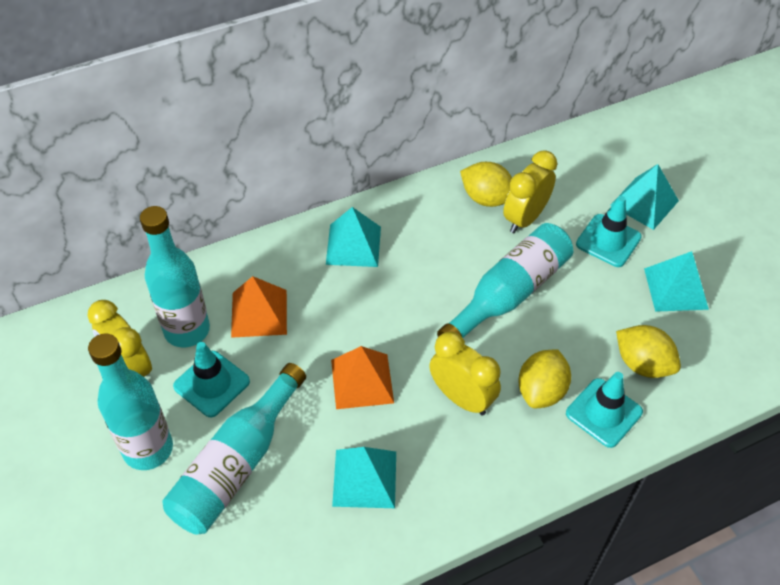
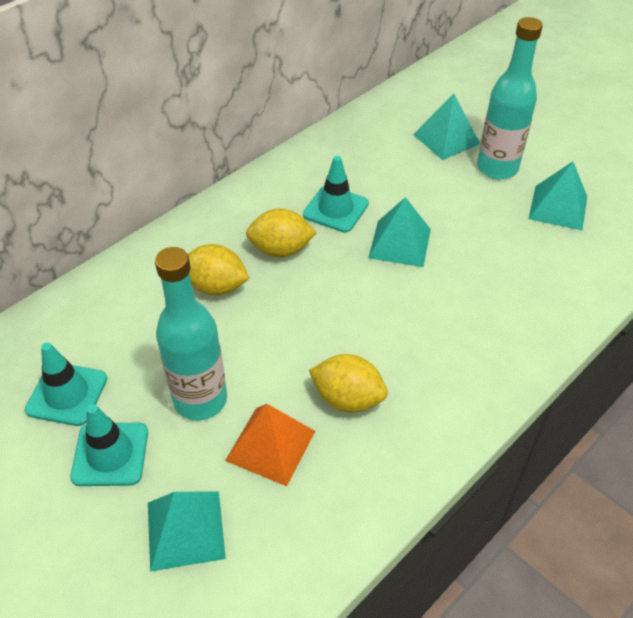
orange pyramid: 2 -> 1
turquoise bottle: 4 -> 2
yellow clock: 3 -> 0

